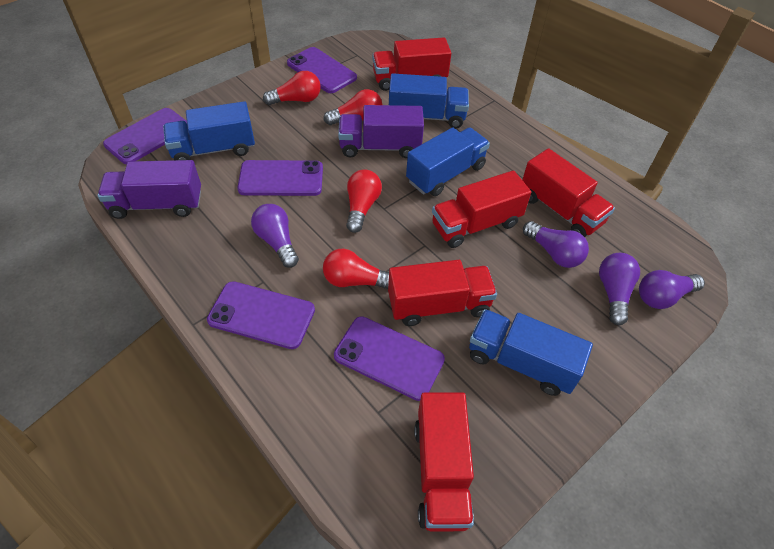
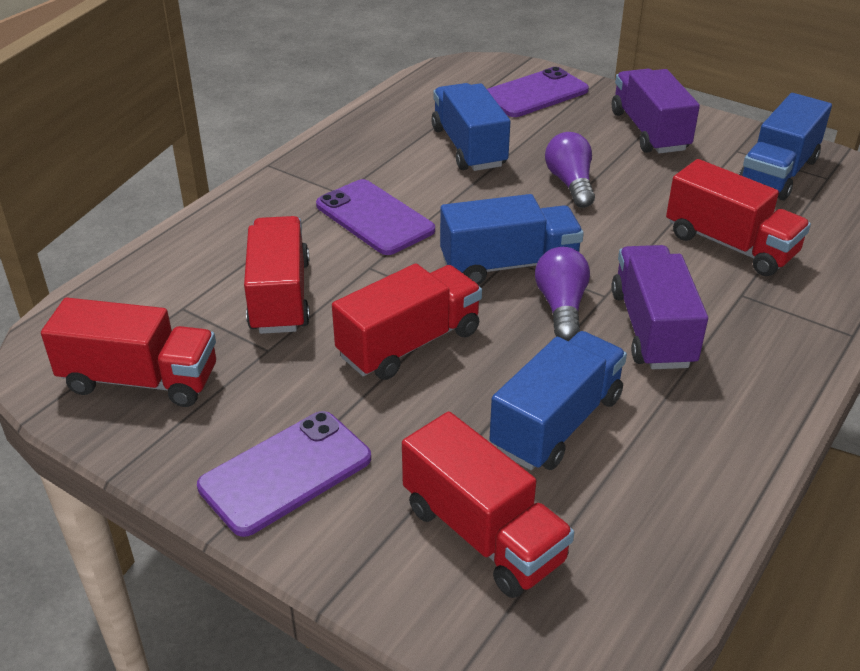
purple light bulb: 4 -> 2
purple phone: 5 -> 3
red light bulb: 4 -> 0

